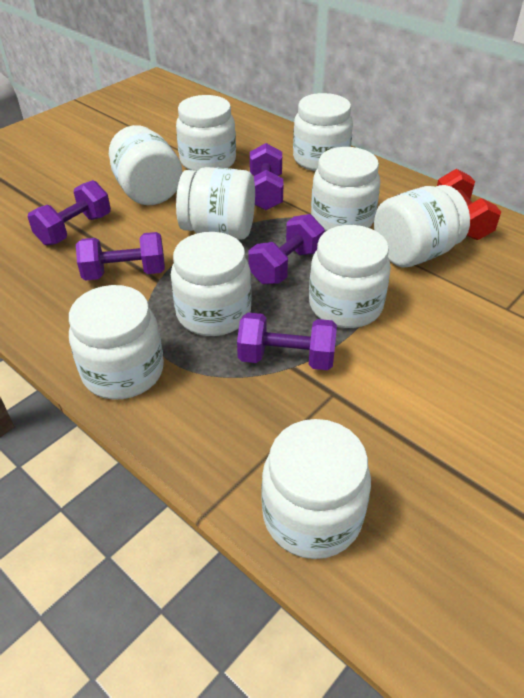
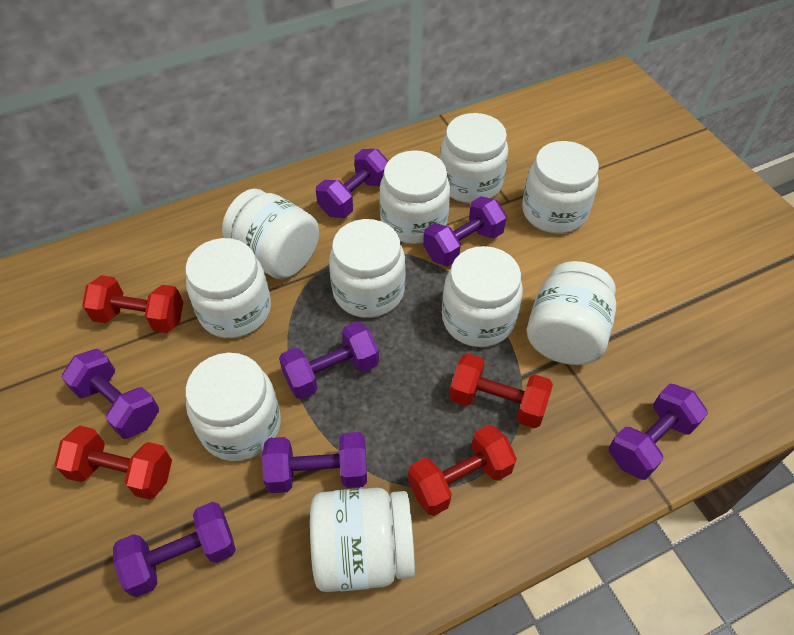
purple dumbbell: 5 -> 7
red dumbbell: 1 -> 4

